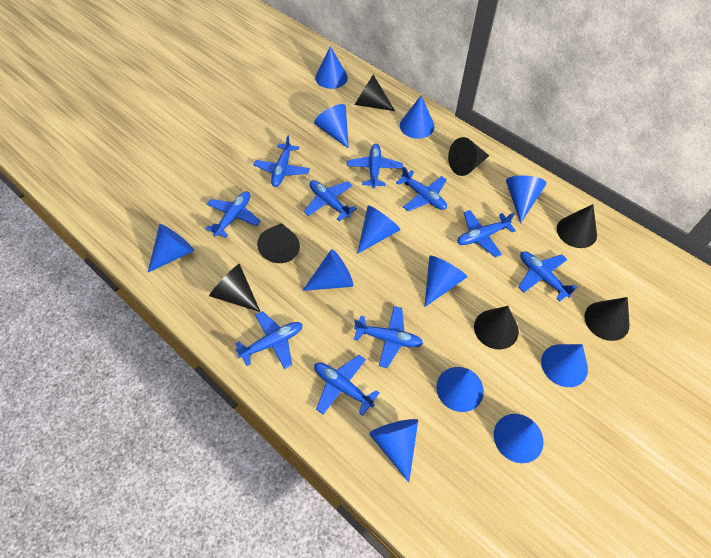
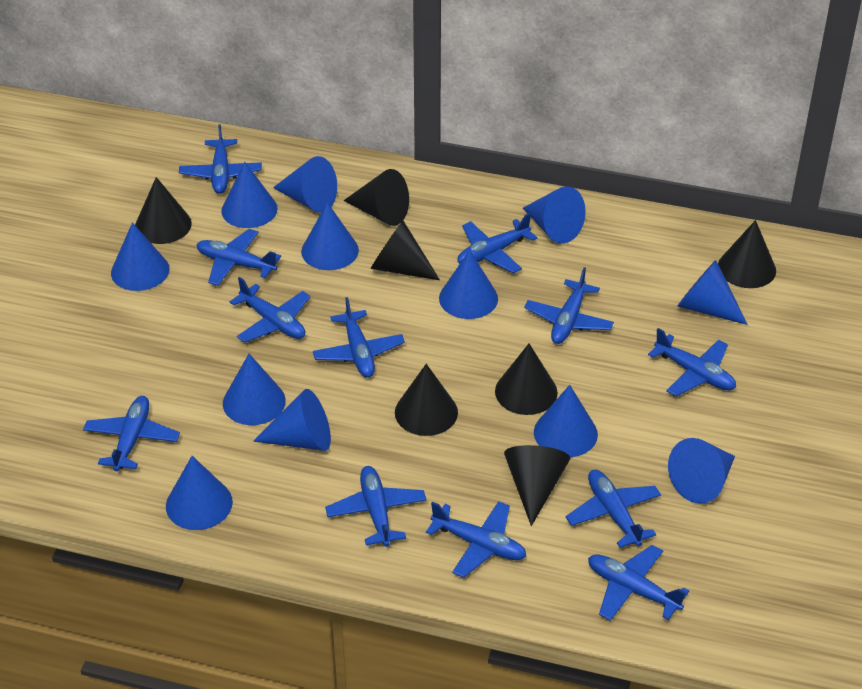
blue plane: 10 -> 12

